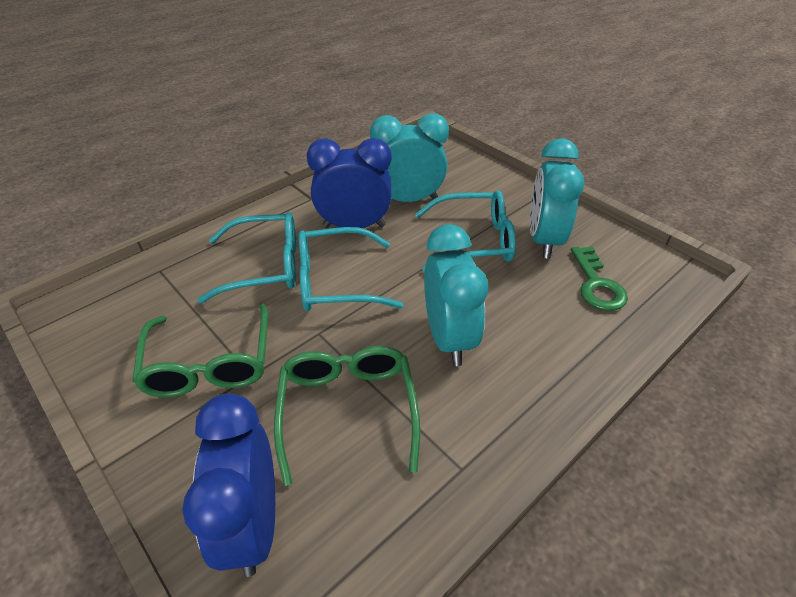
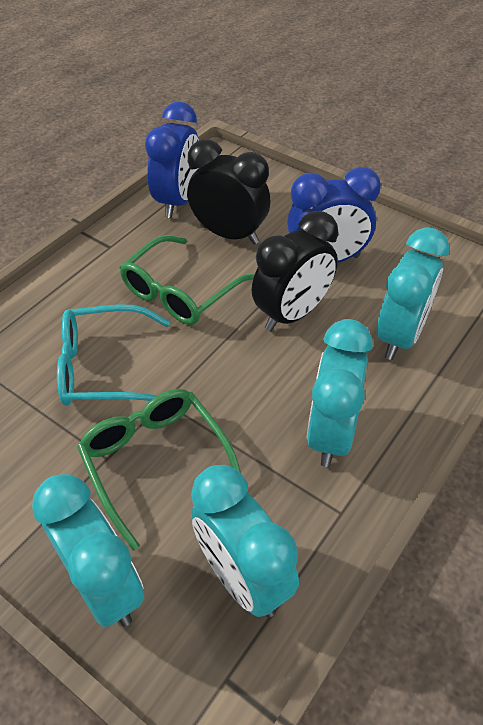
black clock: 0 -> 2
green key: 1 -> 0
turquoise clock: 3 -> 4
turquoise glasses: 3 -> 1

